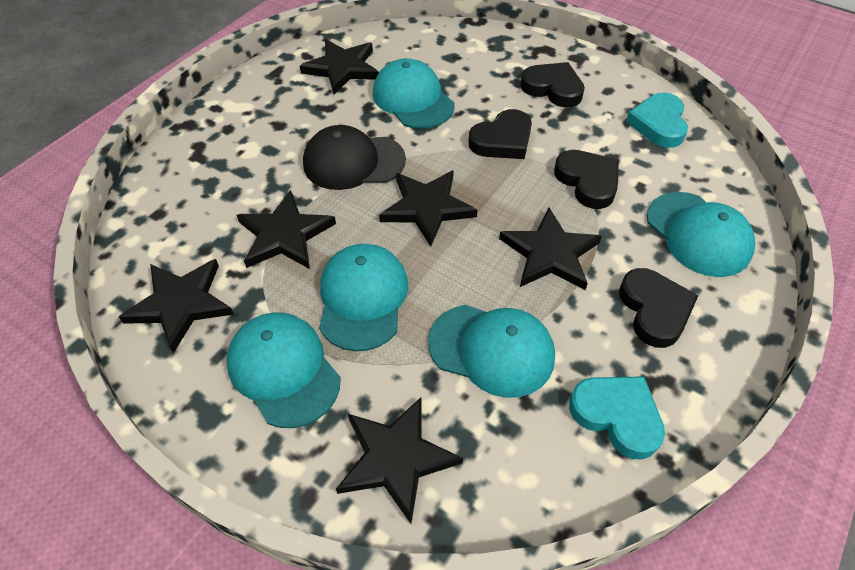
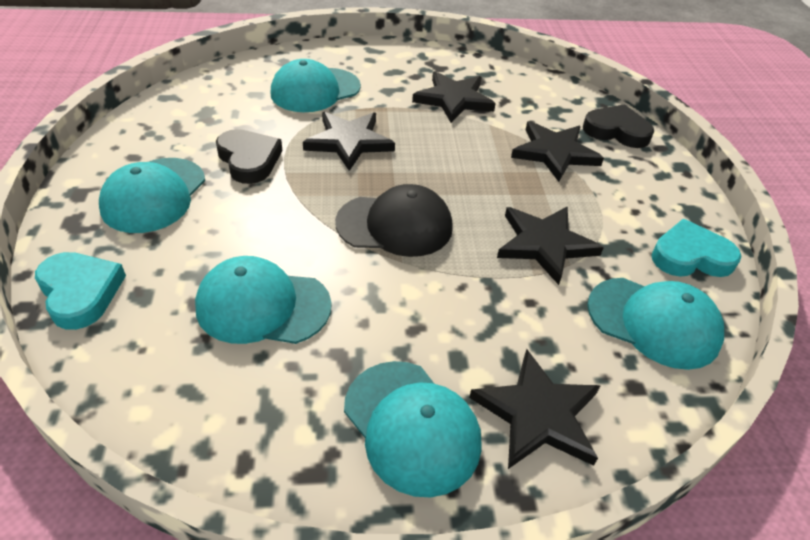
black heart: 4 -> 2
black star: 6 -> 5

